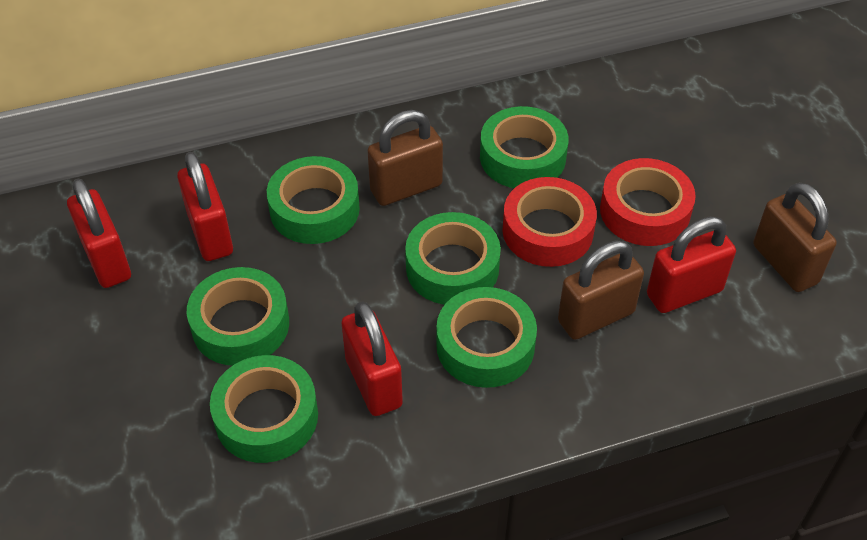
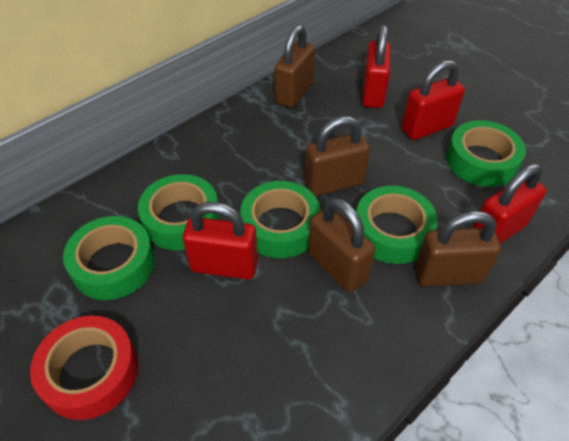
brown padlock: 3 -> 4
green tape: 6 -> 5
red tape: 2 -> 1

